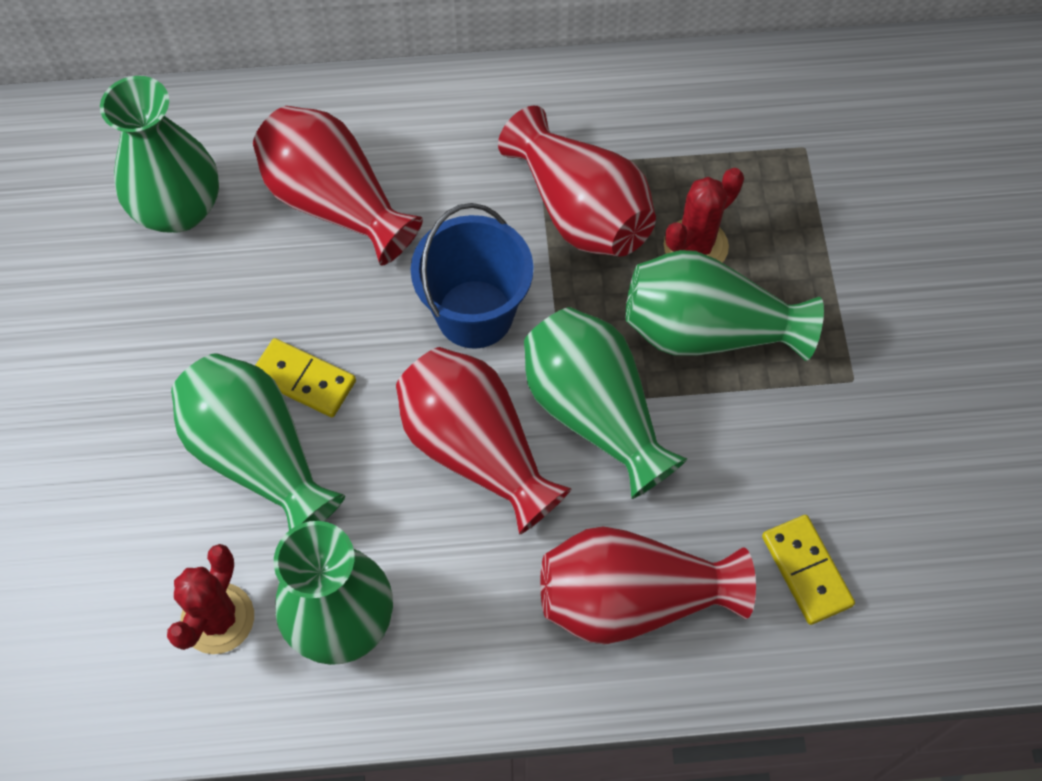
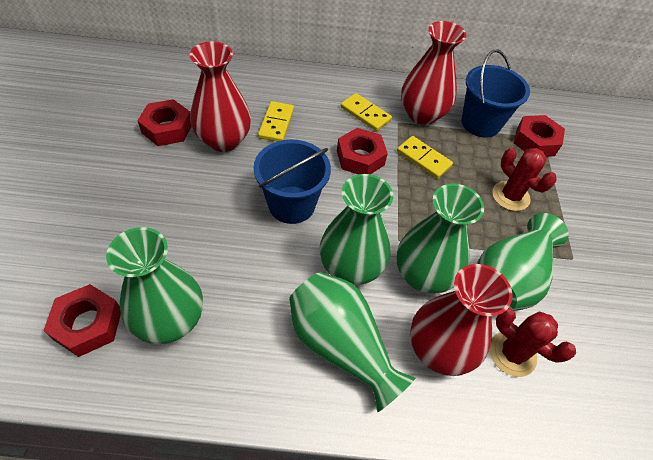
blue bucket: 1 -> 2
red nut: 0 -> 4
red vase: 4 -> 3
yellow domino: 2 -> 3

